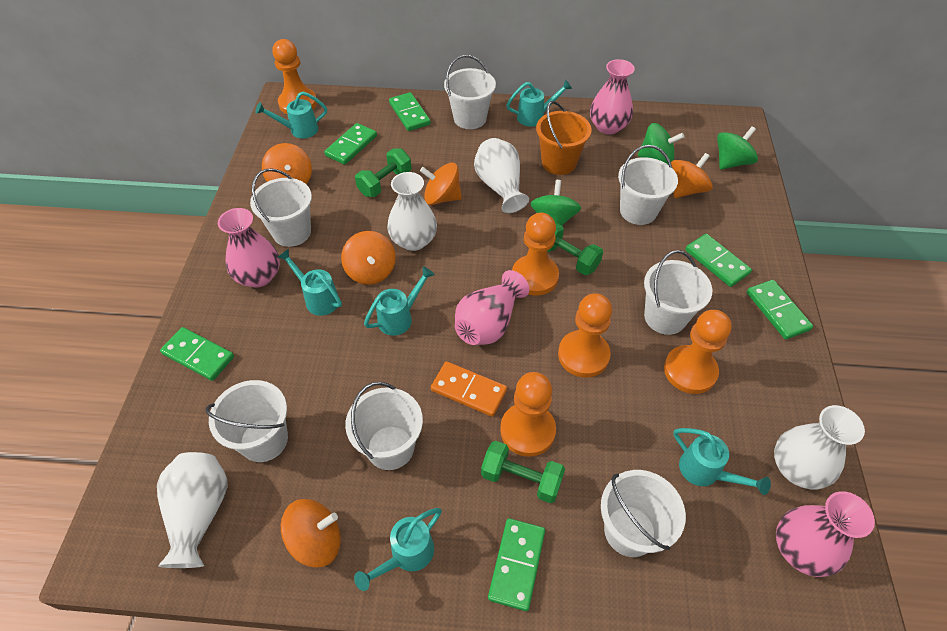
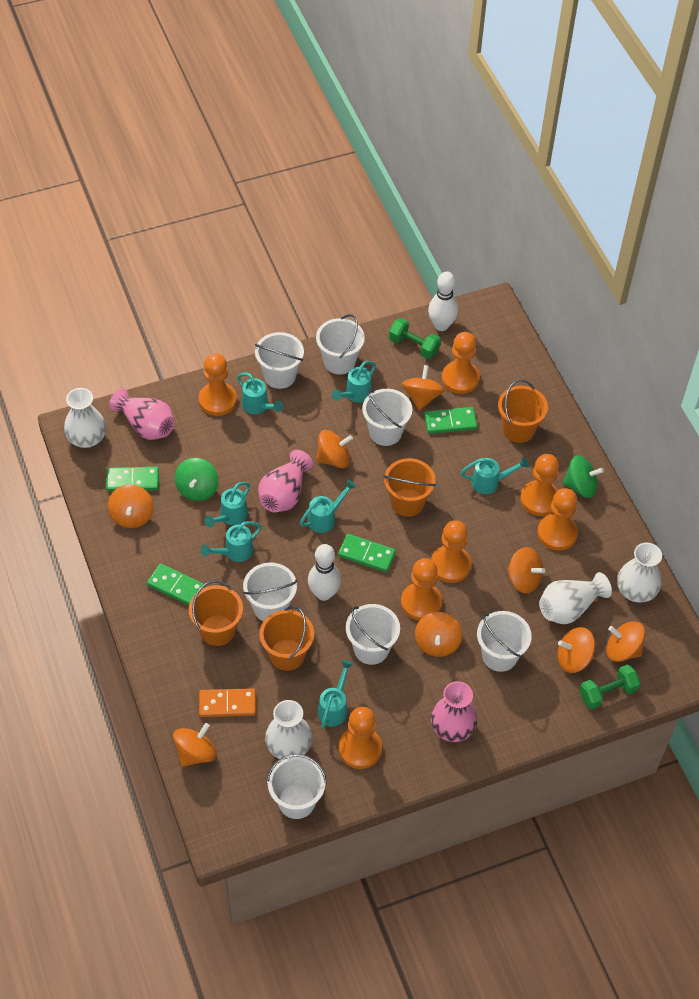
green domino: 6 -> 4
green dumbbell: 3 -> 2
green spinning top: 3 -> 2
orange bucket: 1 -> 4
orange pawn: 5 -> 7
orange spinning top: 5 -> 8
pink vase: 4 -> 3
turquoise watering can: 6 -> 7
white bowling pin: 0 -> 2

